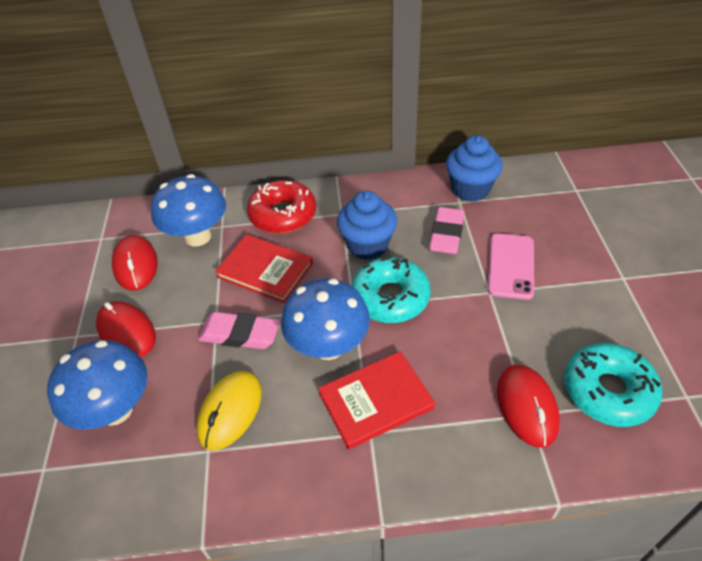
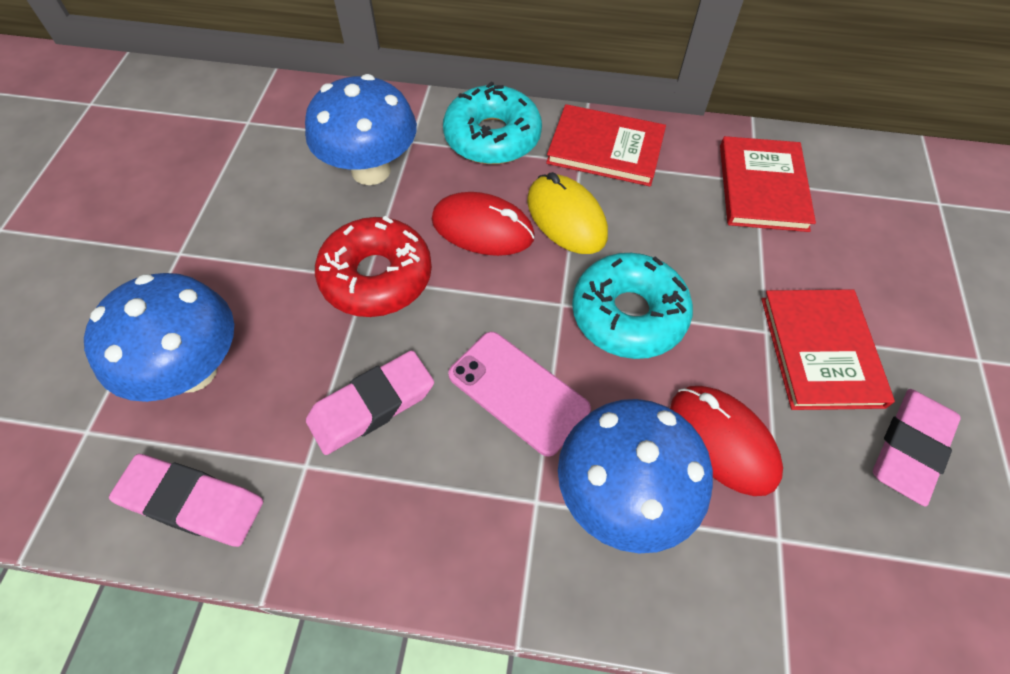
blue cupcake: 2 -> 0
pink eraser: 2 -> 3
red book: 2 -> 3
red mouse: 3 -> 2

